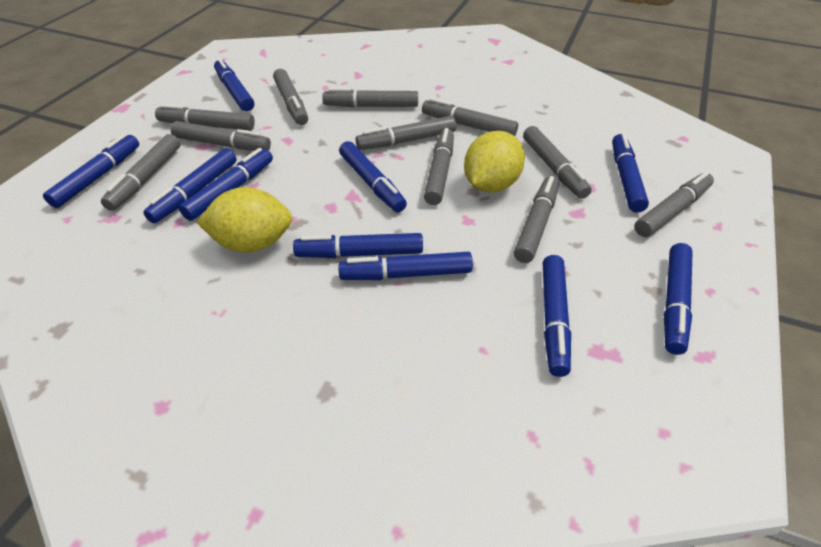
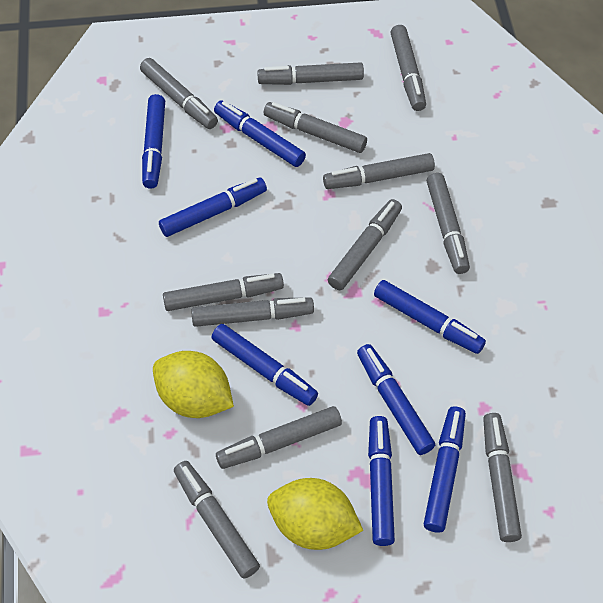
blue marker: 10 -> 8
grey marker: 11 -> 12

